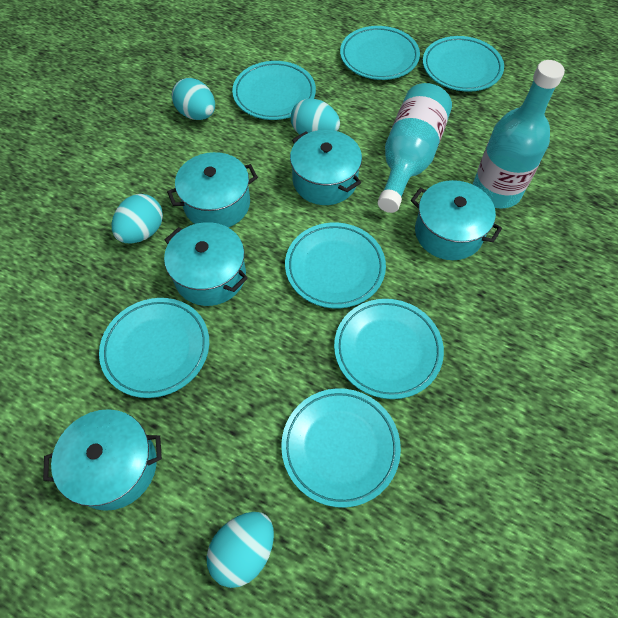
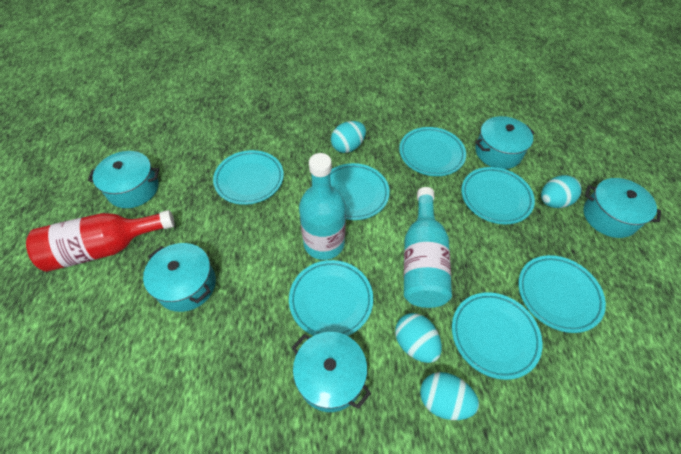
red bottle: 0 -> 1

